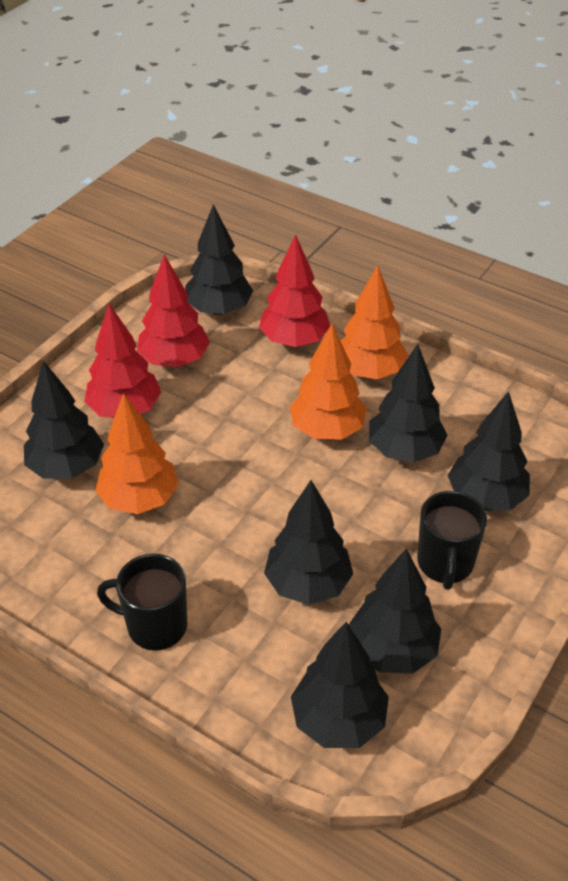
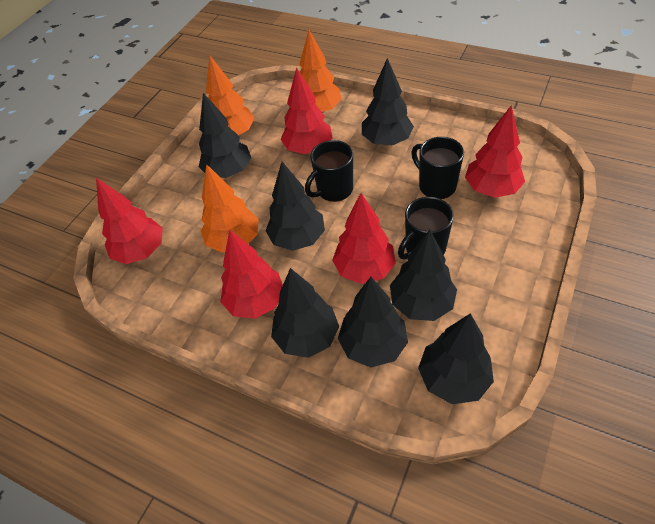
black mug: 2 -> 3
red tree: 3 -> 5

